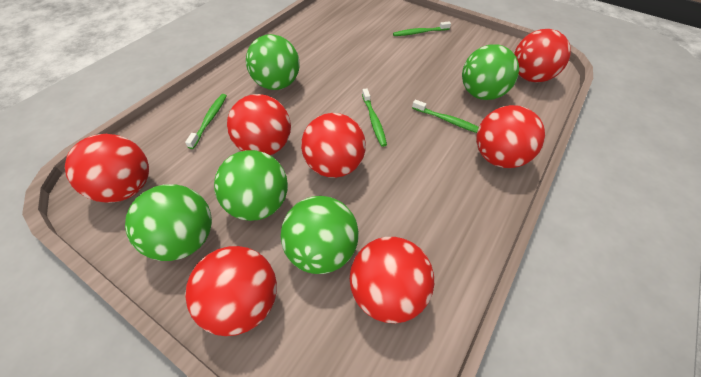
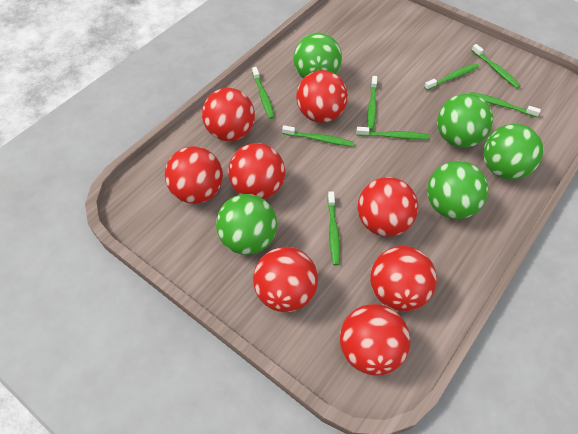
green toothbrush: 4 -> 8
red ball: 7 -> 8

